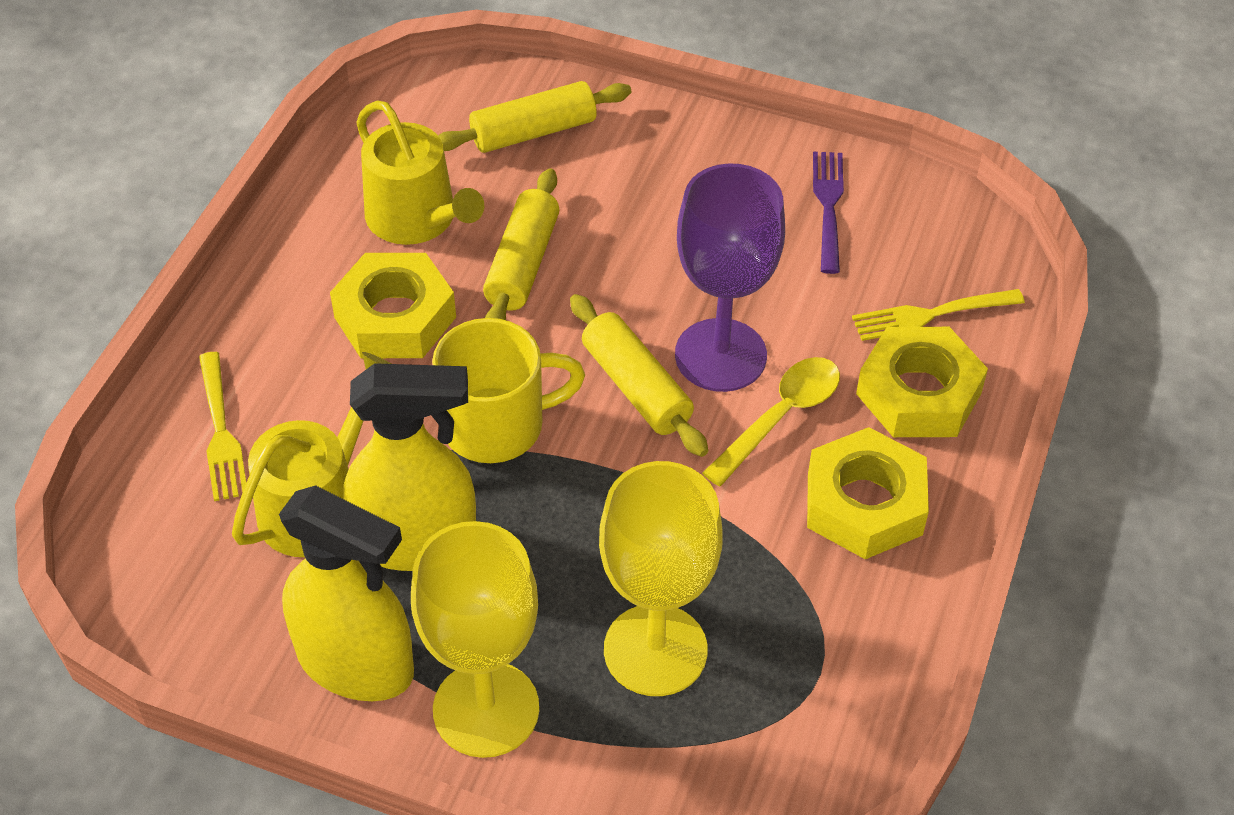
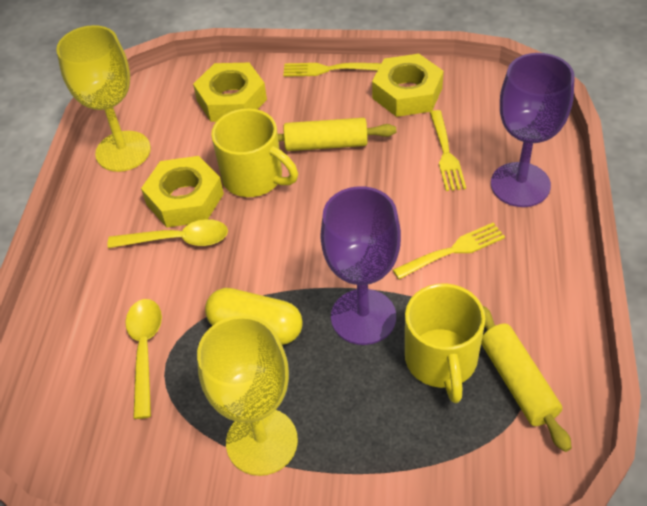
purple fork: 1 -> 0
purple goblet: 1 -> 2
yellow capsule: 0 -> 1
yellow fork: 2 -> 3
yellow mug: 1 -> 2
yellow rolling pin: 3 -> 2
yellow spoon: 1 -> 2
yellow spray bottle: 2 -> 0
yellow watering can: 2 -> 0

